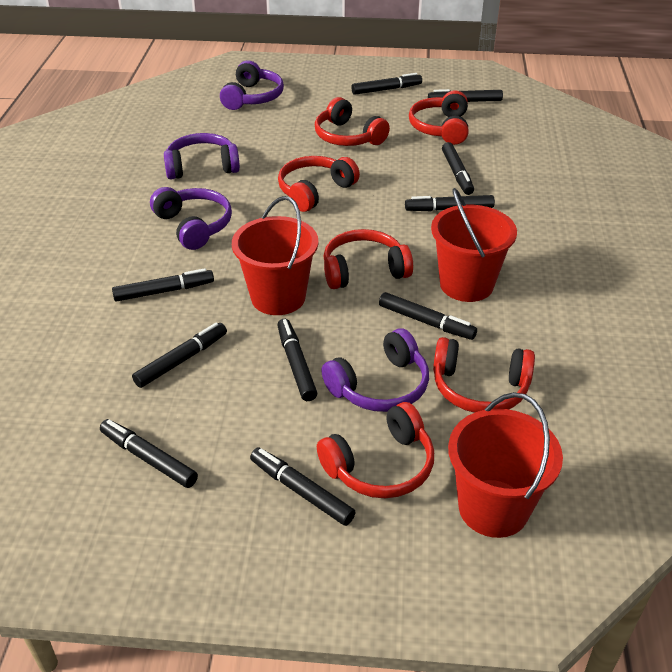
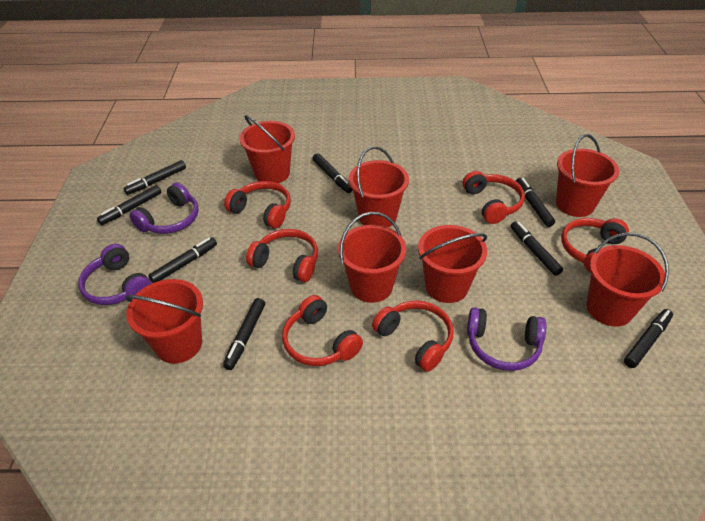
black marker: 10 -> 8
purple headphones: 4 -> 3
red bucket: 3 -> 7

